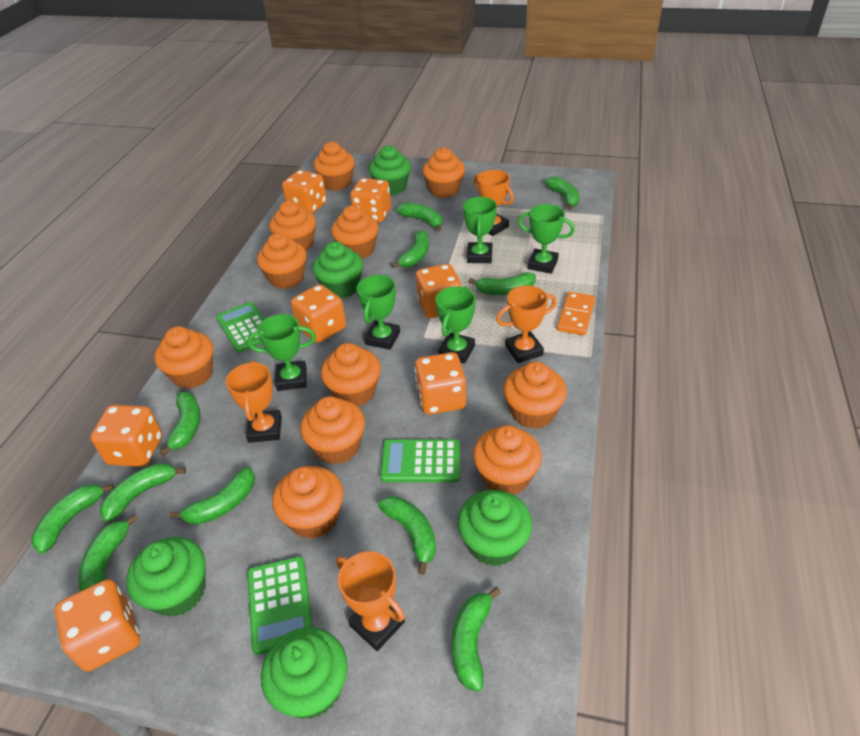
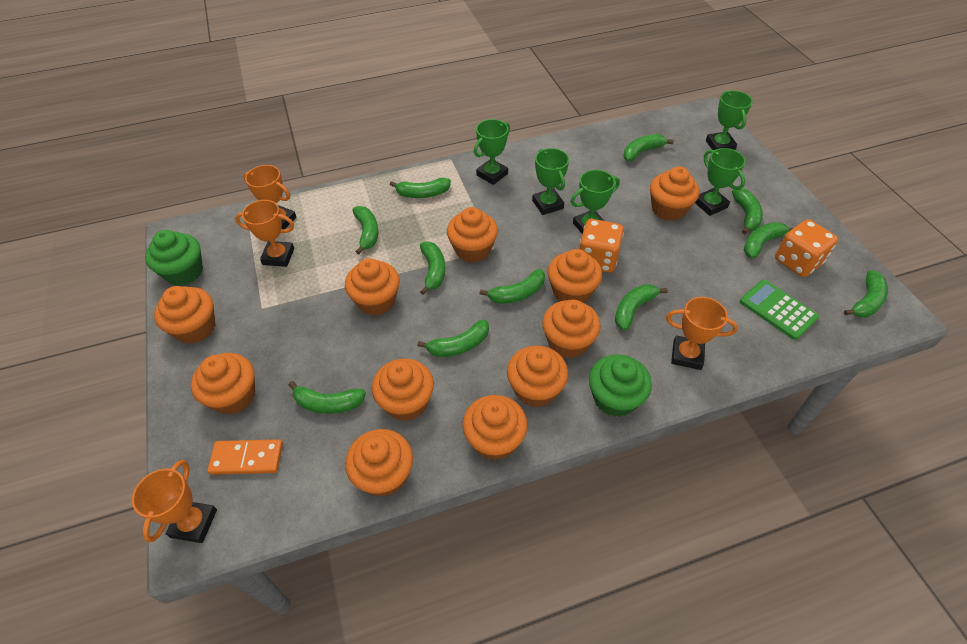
green calculator: 3 -> 1
green cupcake: 5 -> 2
orange dice: 7 -> 2

